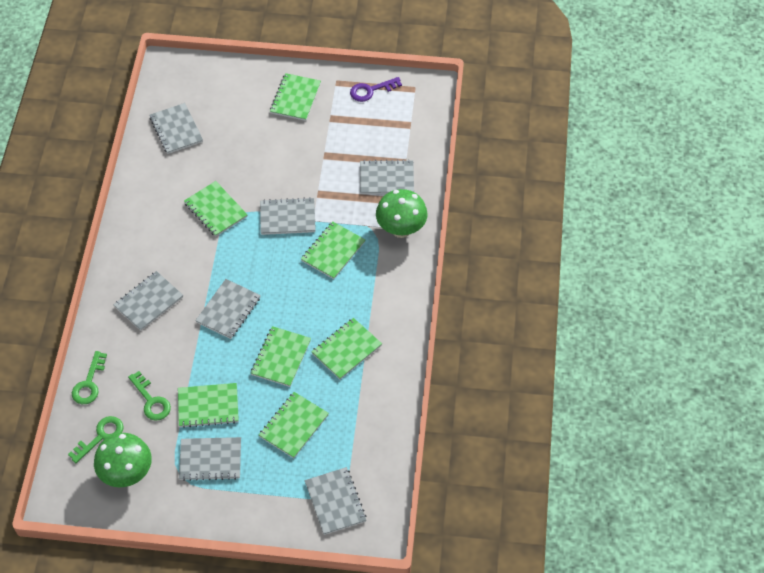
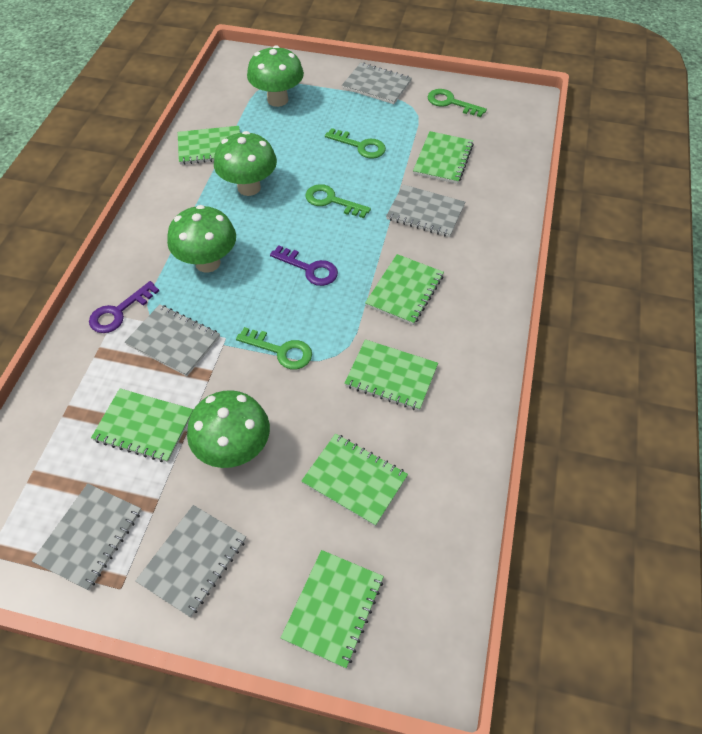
green key: 3 -> 4
green mushroom: 2 -> 4
grey notebook: 7 -> 5
purple key: 1 -> 2

